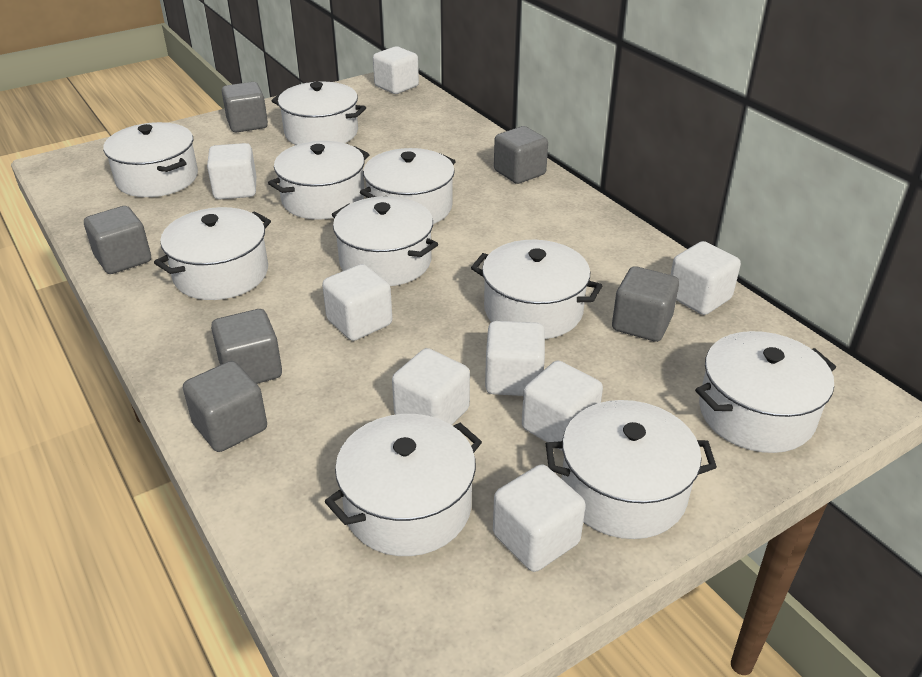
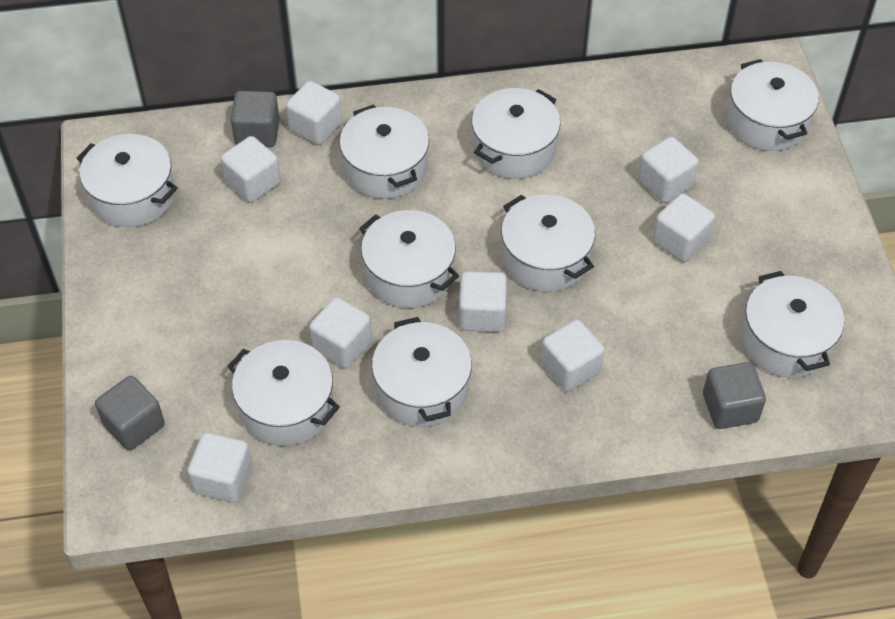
grey cube: 6 -> 3
white pot: 10 -> 9

